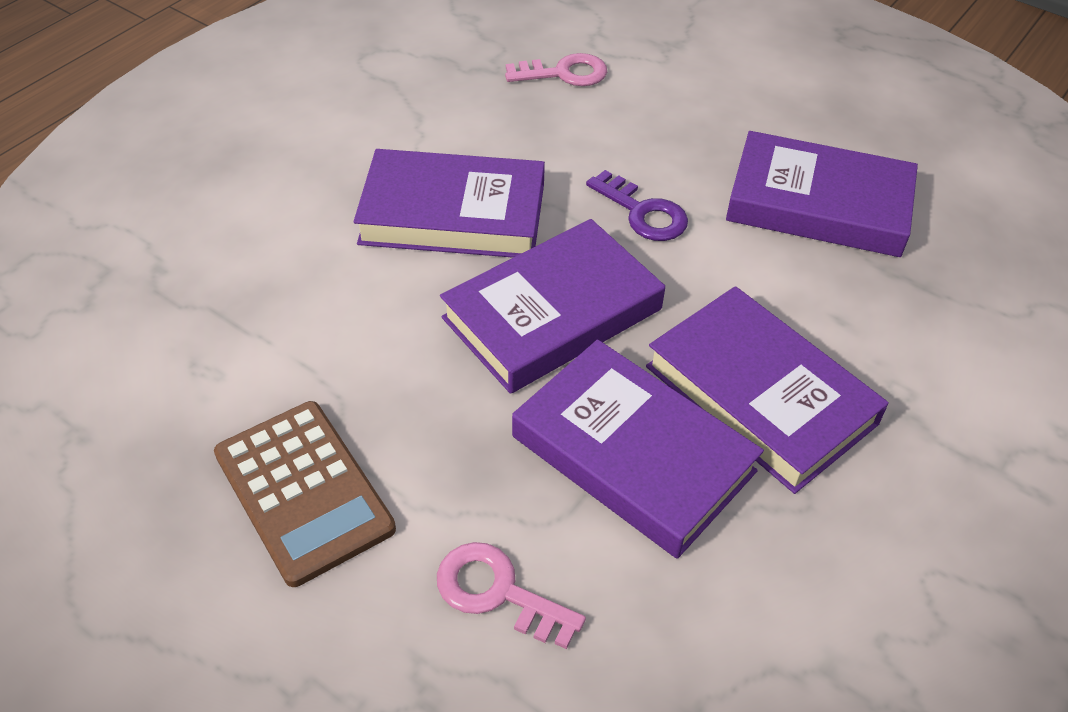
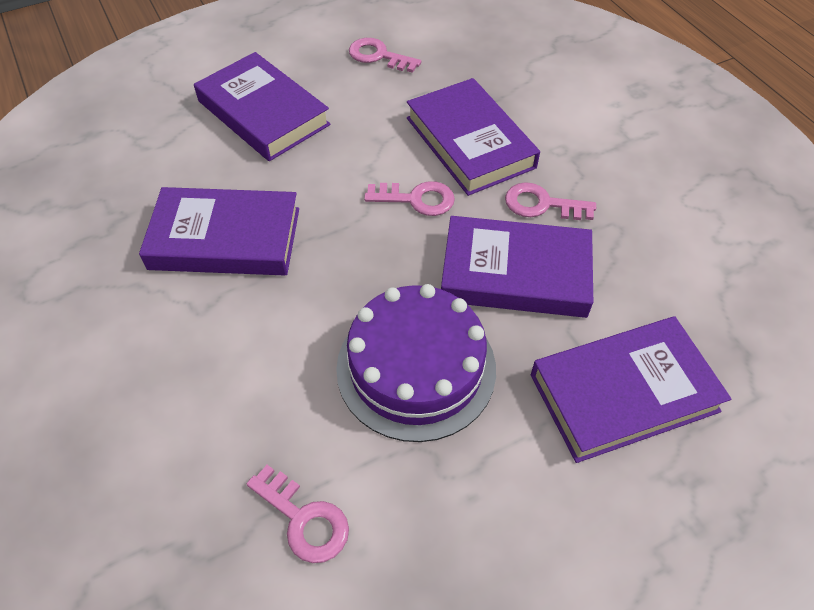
brown calculator: 1 -> 0
pink key: 2 -> 4
purple cake: 0 -> 1
purple key: 1 -> 0

